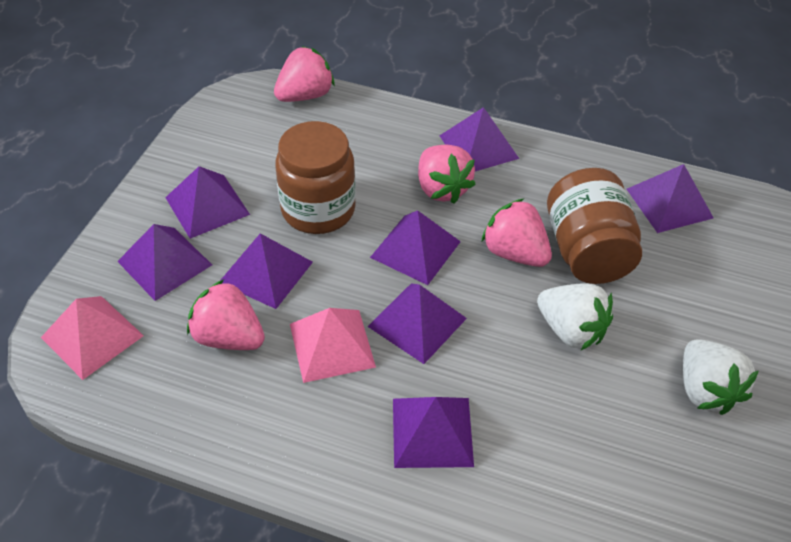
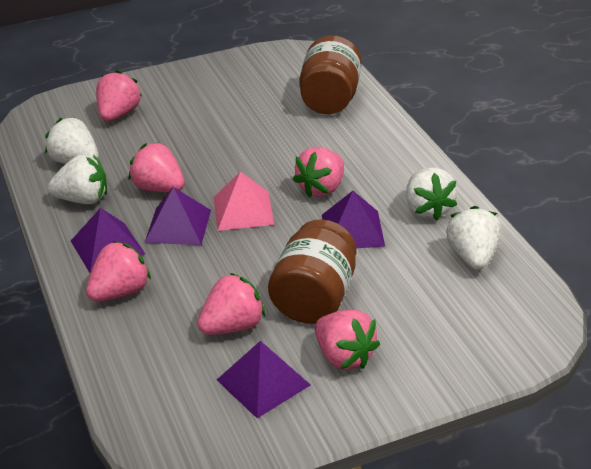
pink pyramid: 2 -> 1
pink strawberry: 4 -> 6
purple pyramid: 8 -> 4
white strawberry: 2 -> 4

